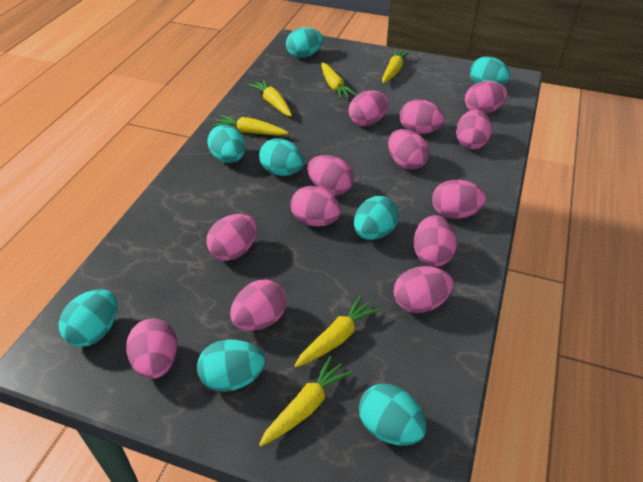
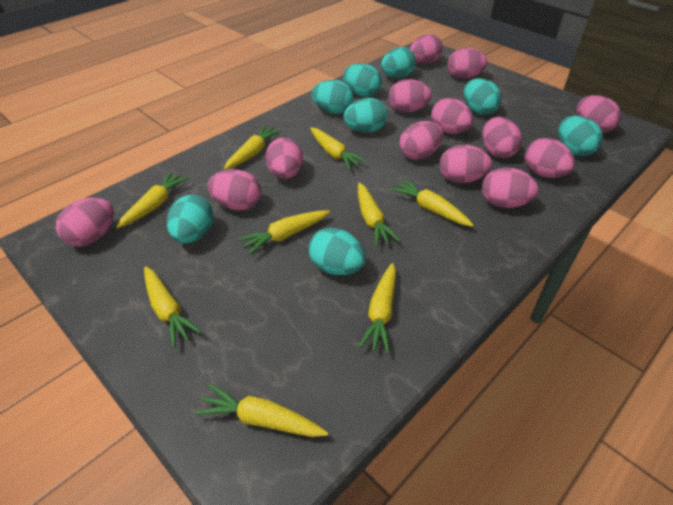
yellow carrot: 6 -> 9

